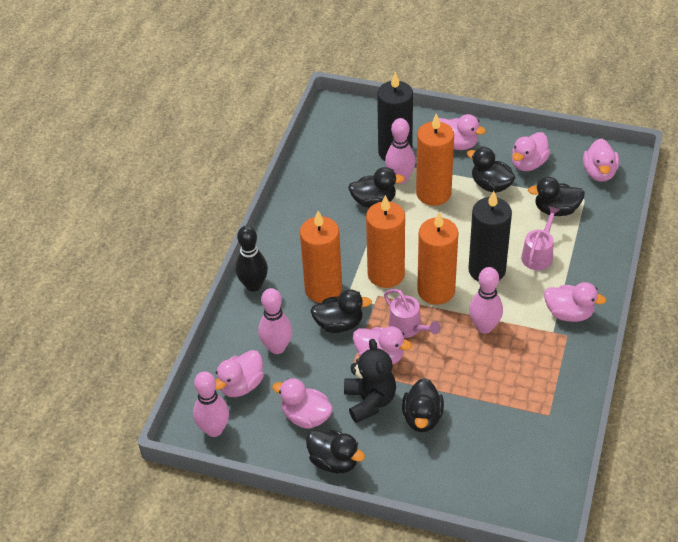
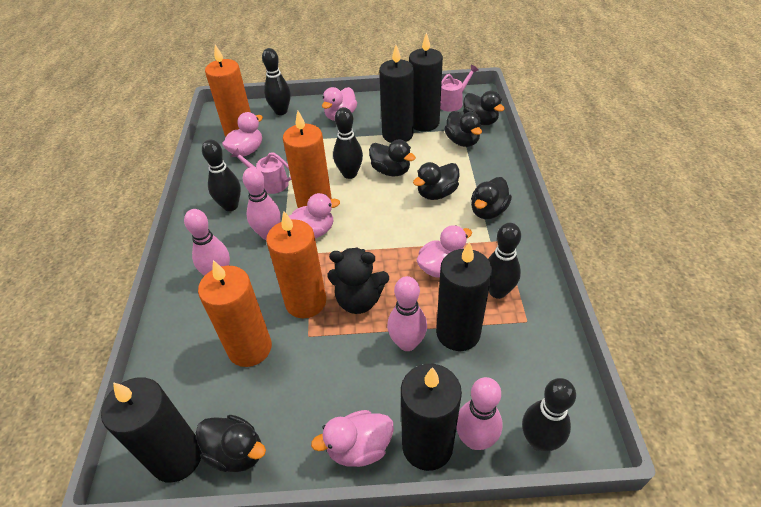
black bowling pin: 1 -> 5
black candle: 2 -> 5
pink duck: 7 -> 5

